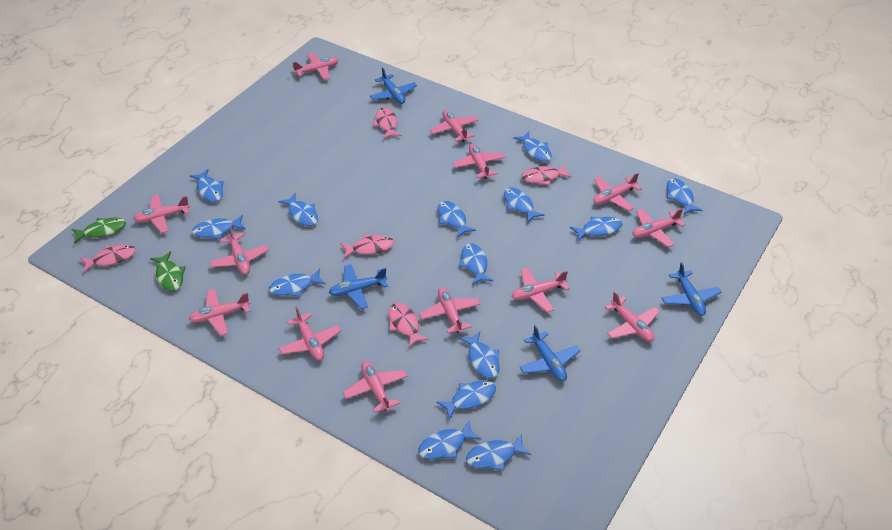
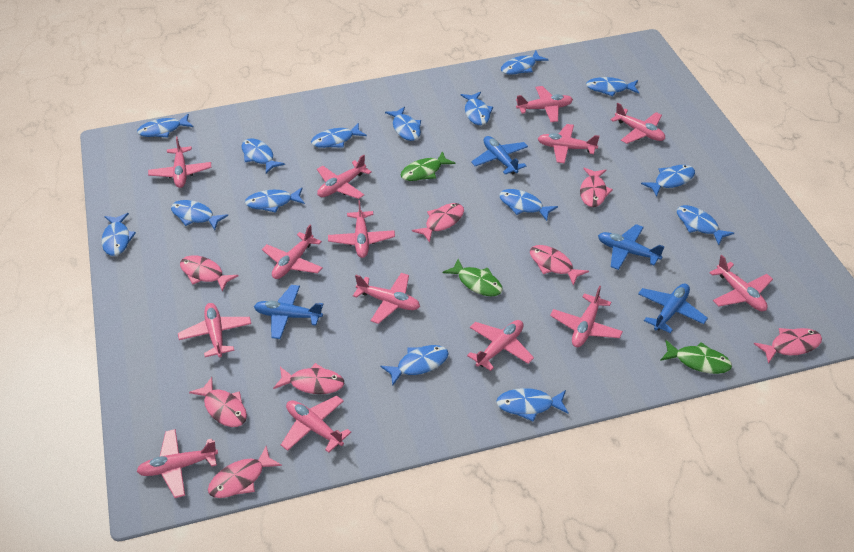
blue fish: 14 -> 15
green fish: 2 -> 3
pink fish: 5 -> 8
pink plane: 13 -> 14

